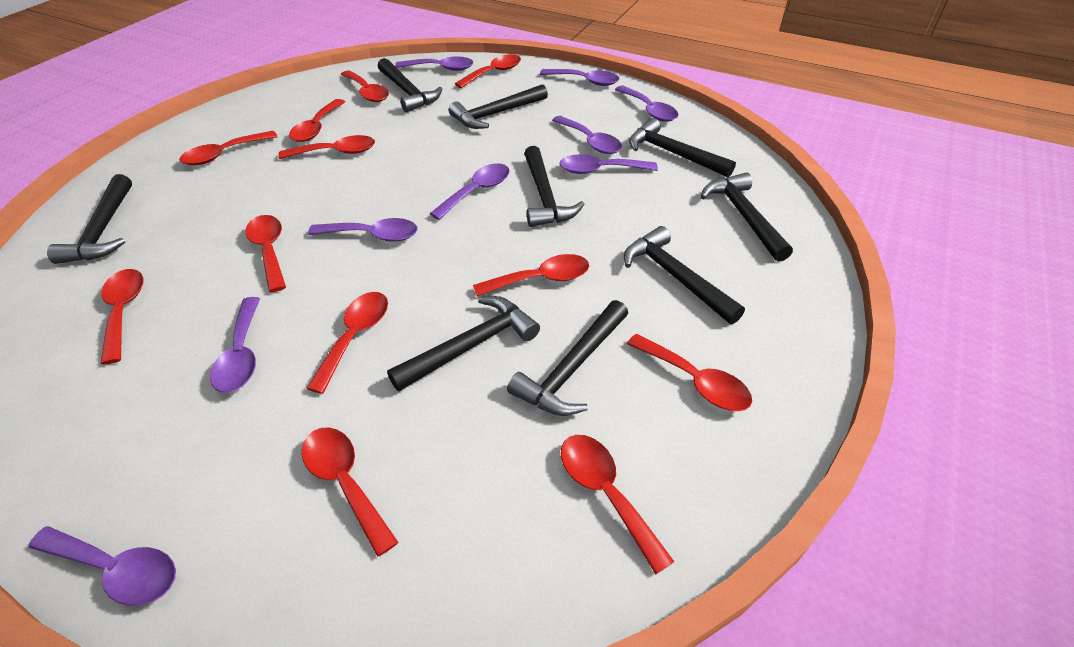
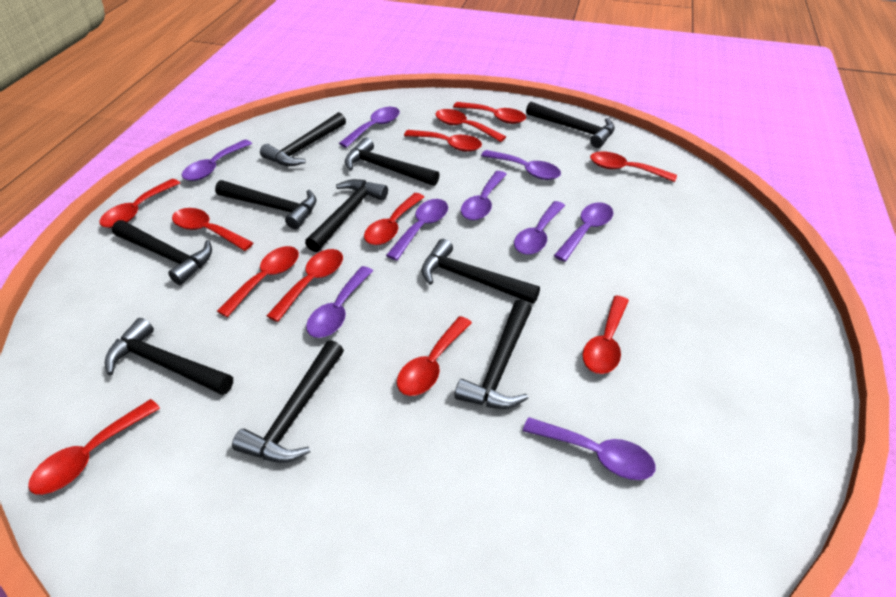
black hammer: 9 -> 10

